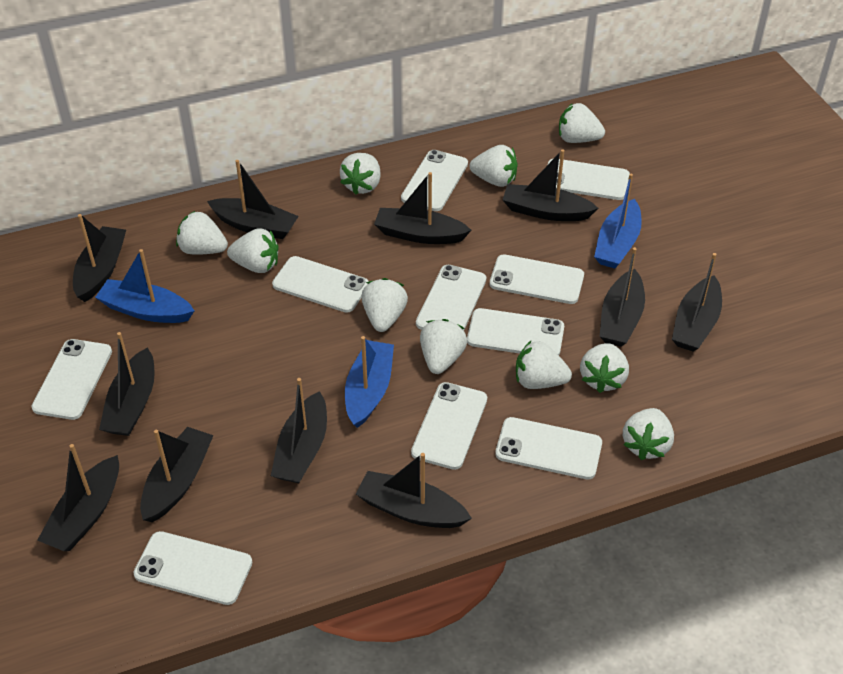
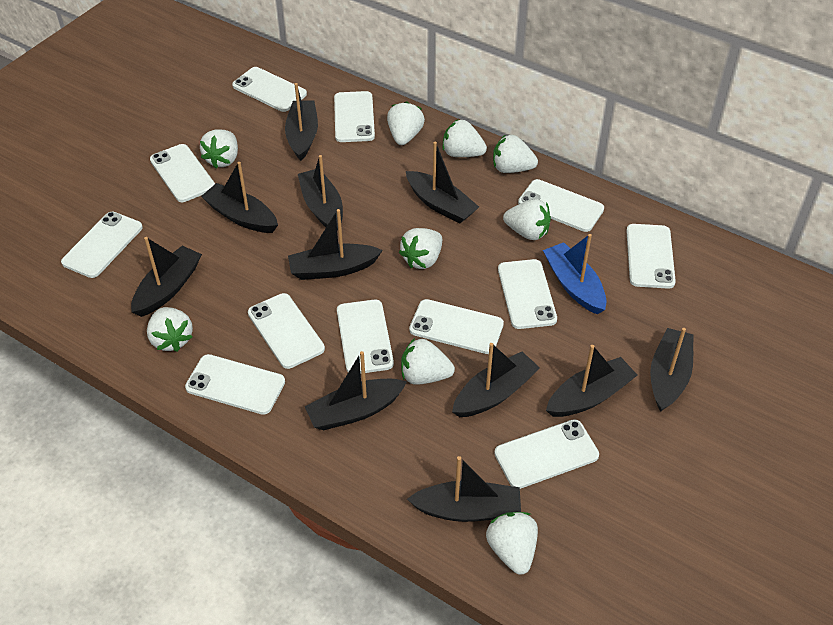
blue boat: 3 -> 1
white phone: 10 -> 12
white strawberry: 10 -> 9

